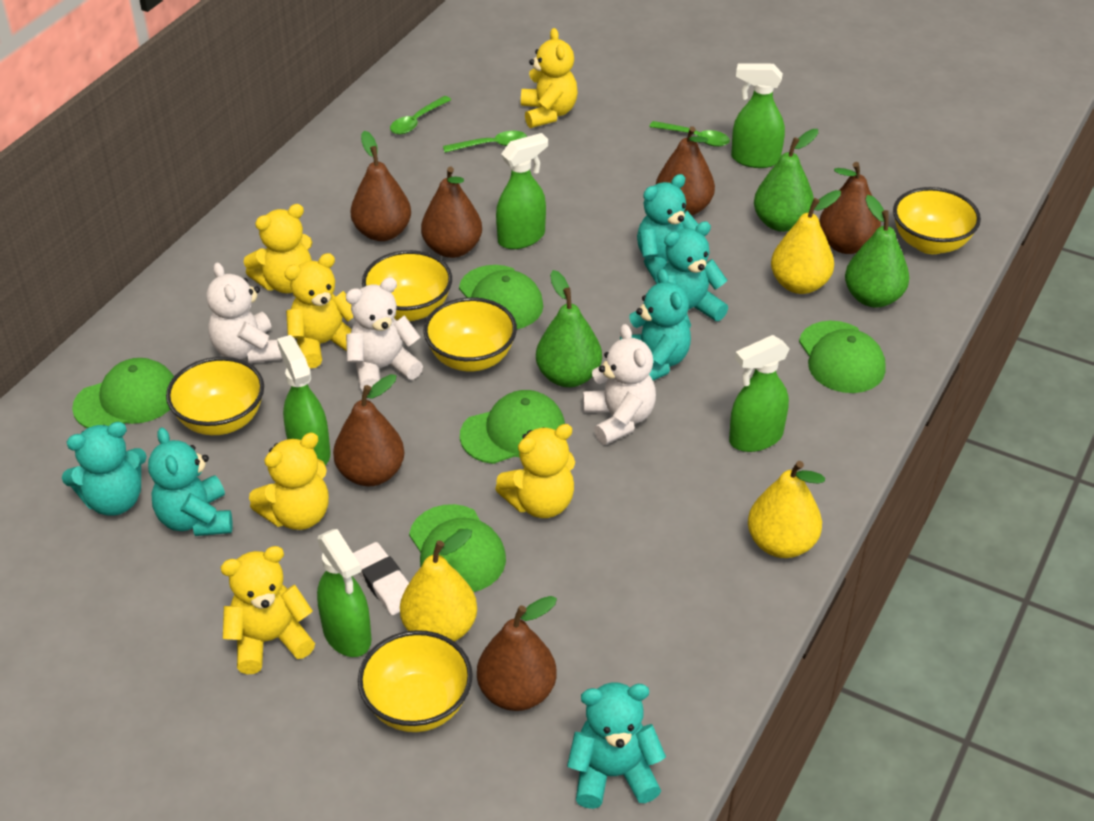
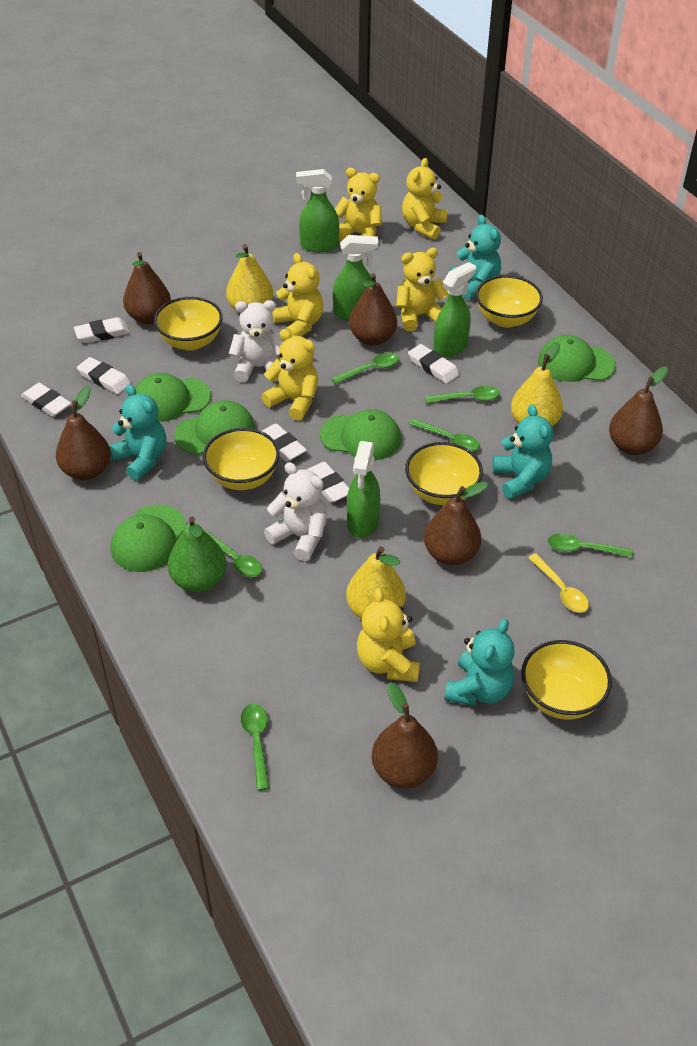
green pear: 3 -> 1
green spoon: 3 -> 6
green spray bottle: 5 -> 4
turquoise teddy bear: 6 -> 4
white eraser: 1 -> 6
white teddy bear: 3 -> 2
yellow spoon: 0 -> 1

